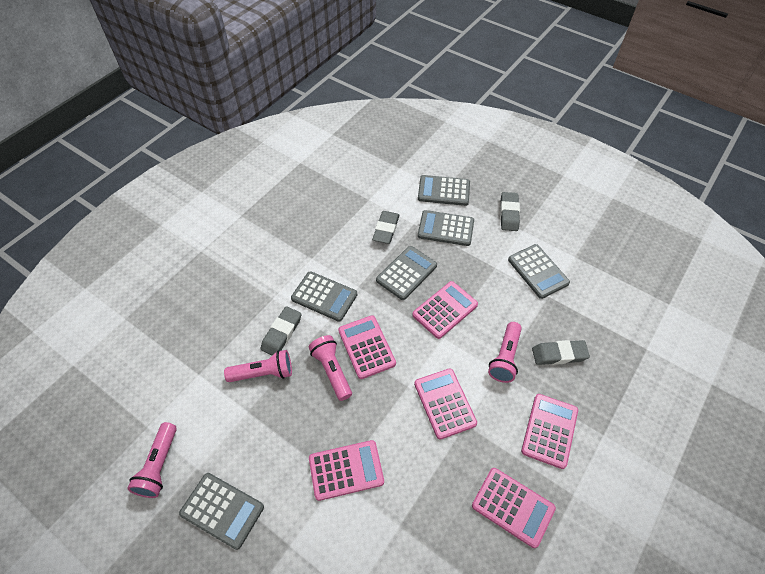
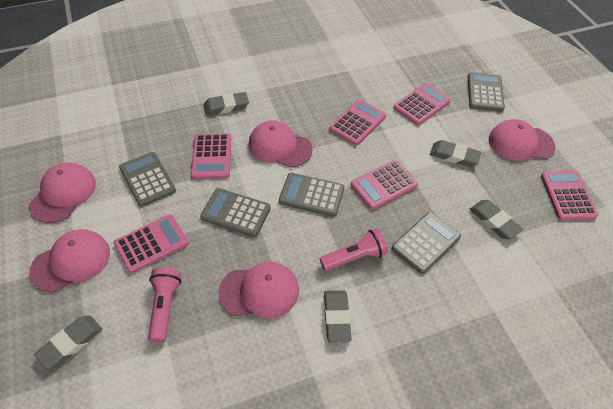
grey calculator: 6 -> 5
grey eraser: 4 -> 5
pink cap: 0 -> 5
pink flashlight: 4 -> 2

